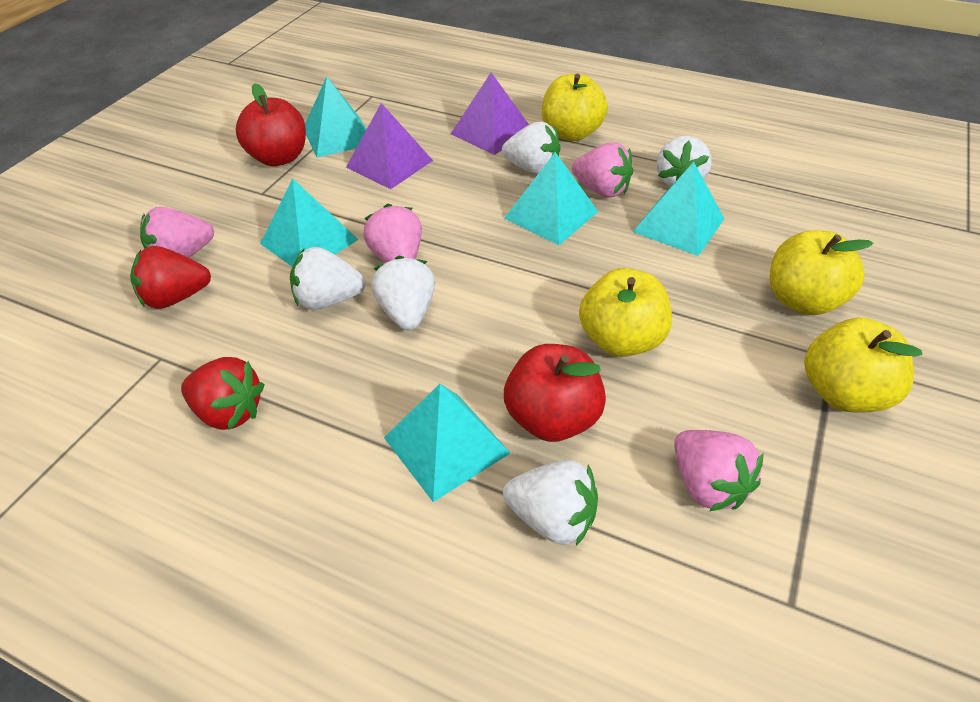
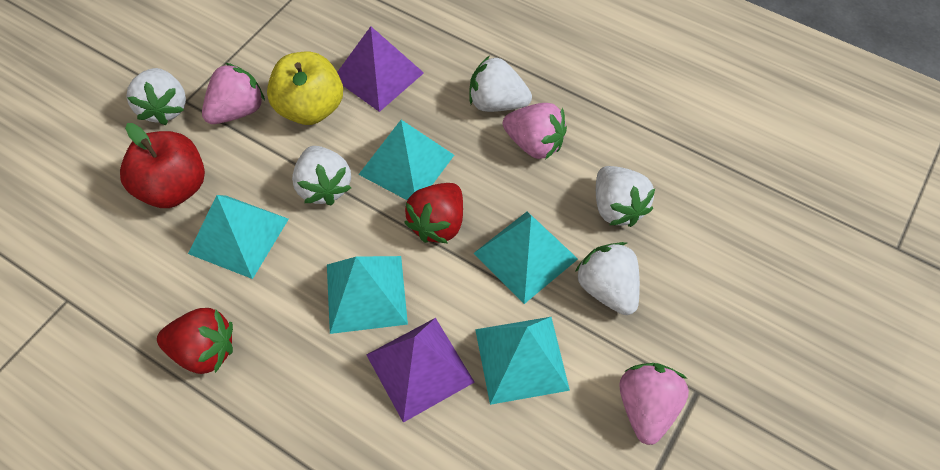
pink strawberry: 4 -> 3
red apple: 2 -> 1
yellow apple: 4 -> 1

